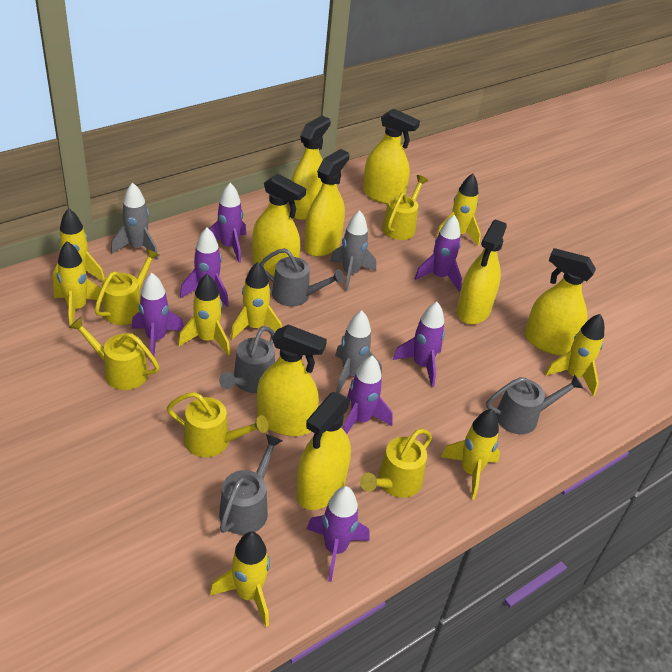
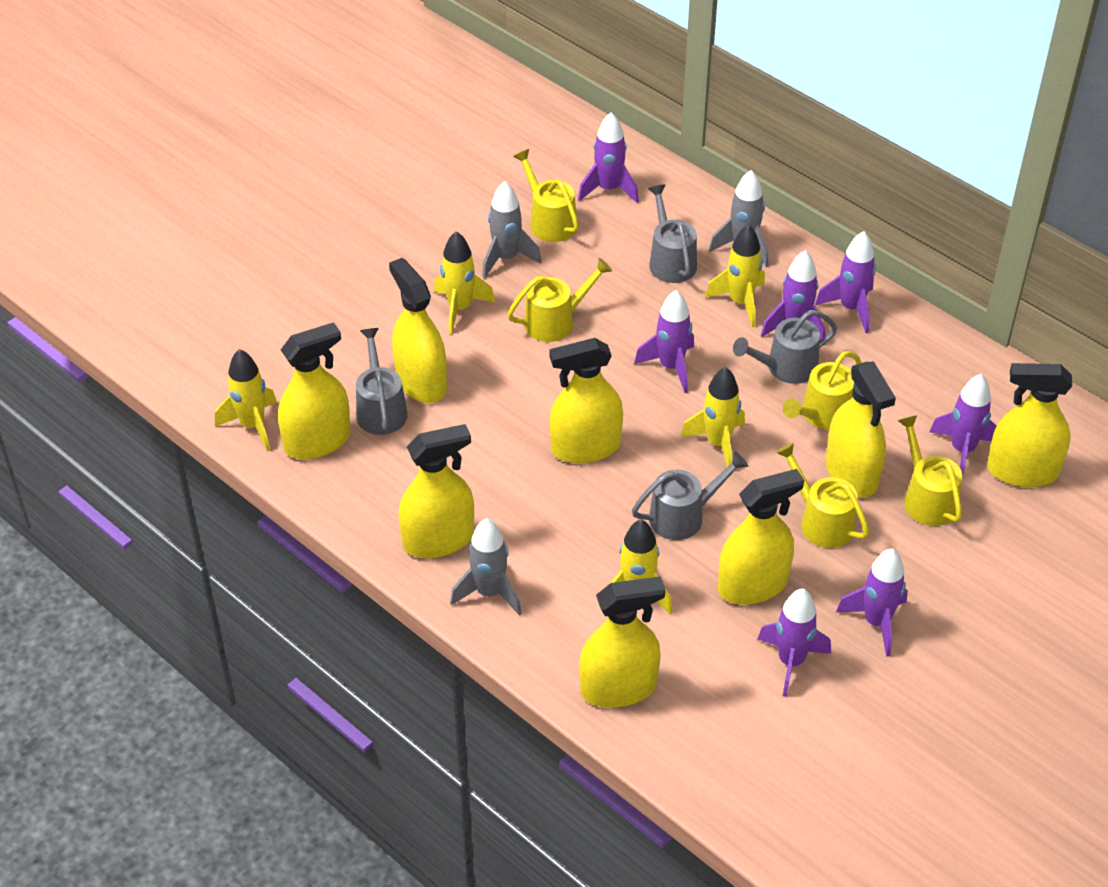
yellow rocket: 8 -> 5

